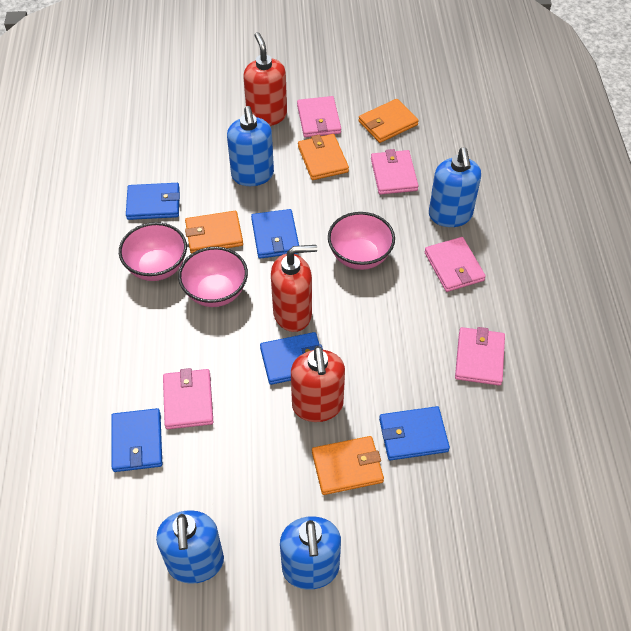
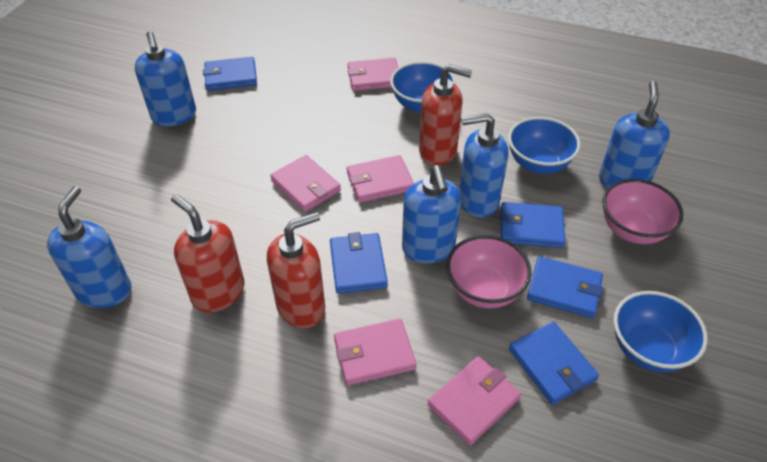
blue bowl: 0 -> 3
blue soap dispenser: 4 -> 5
orange wallet: 4 -> 0
pink bowl: 3 -> 2

